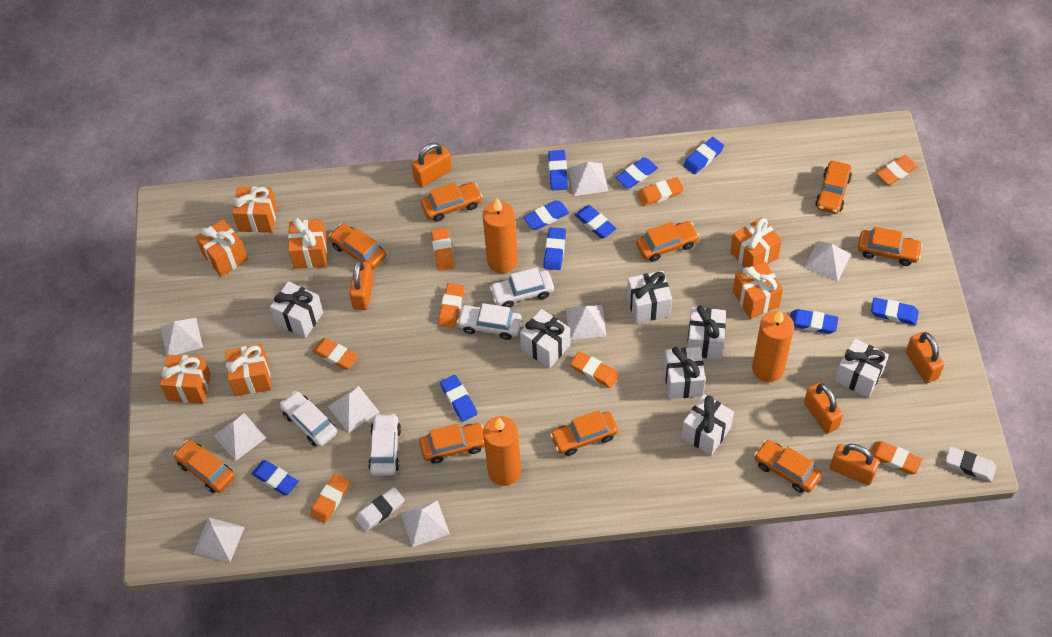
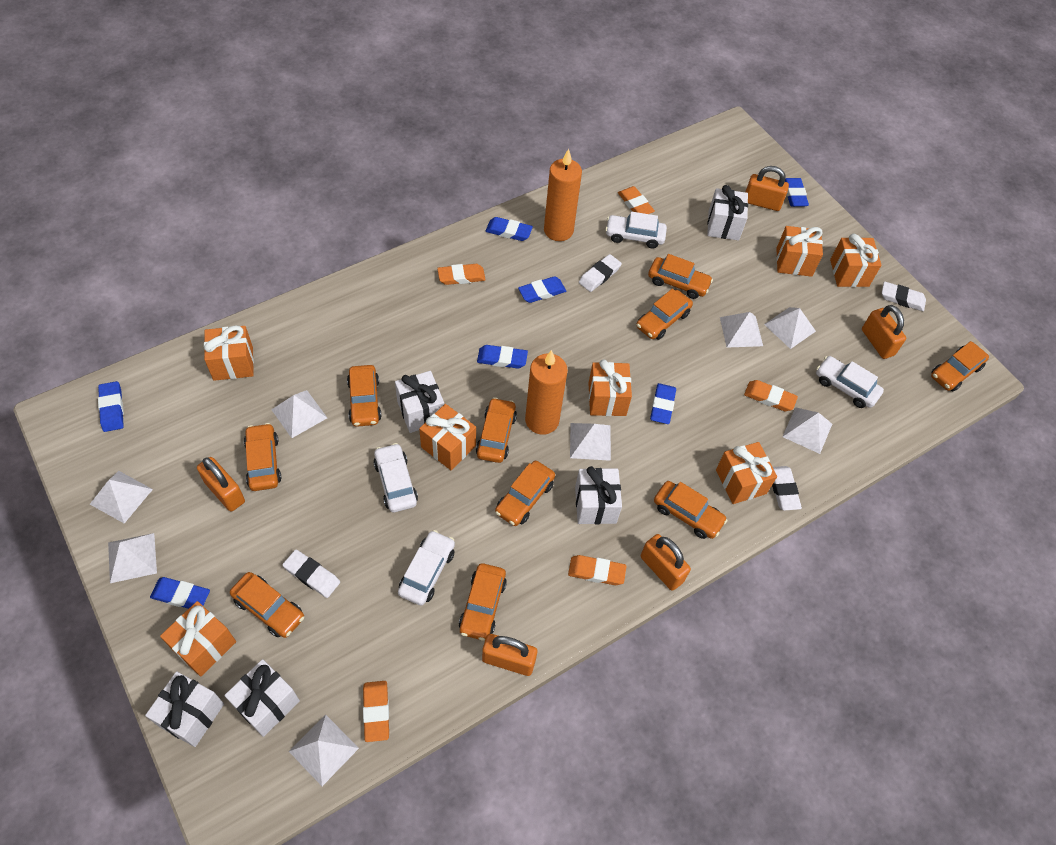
blue eraser: 10 -> 7
orange candle: 3 -> 2
orange car: 9 -> 10
orange eraser: 8 -> 5
white eraser: 2 -> 4
white gift: 7 -> 5

